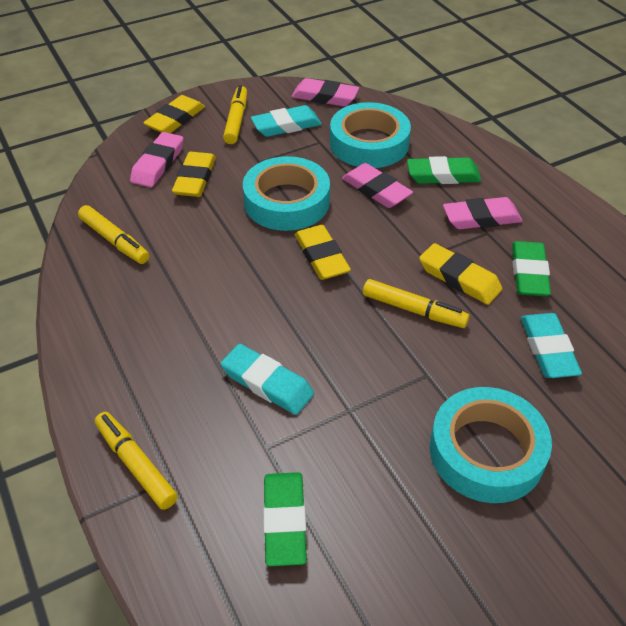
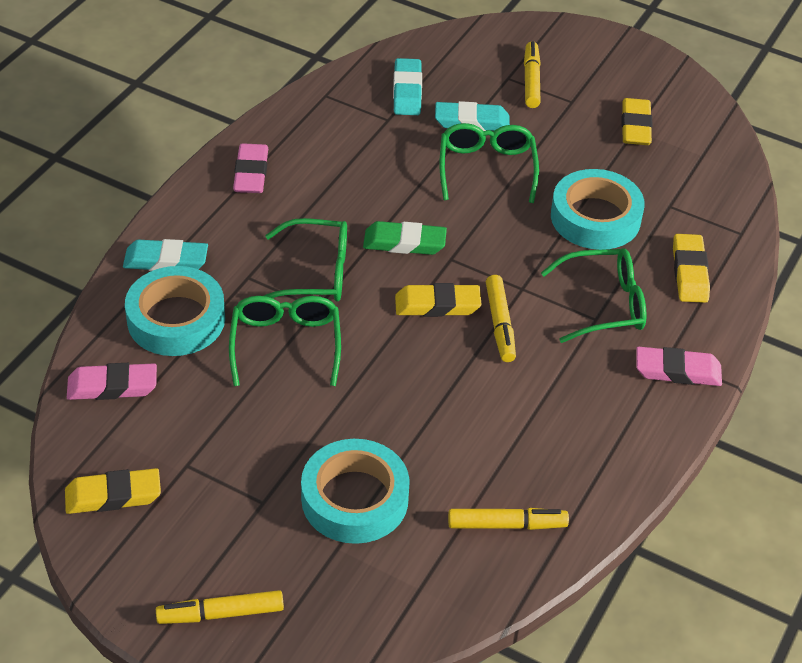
green eraser: 3 -> 1
green glasses: 0 -> 4
pink eraser: 4 -> 3

